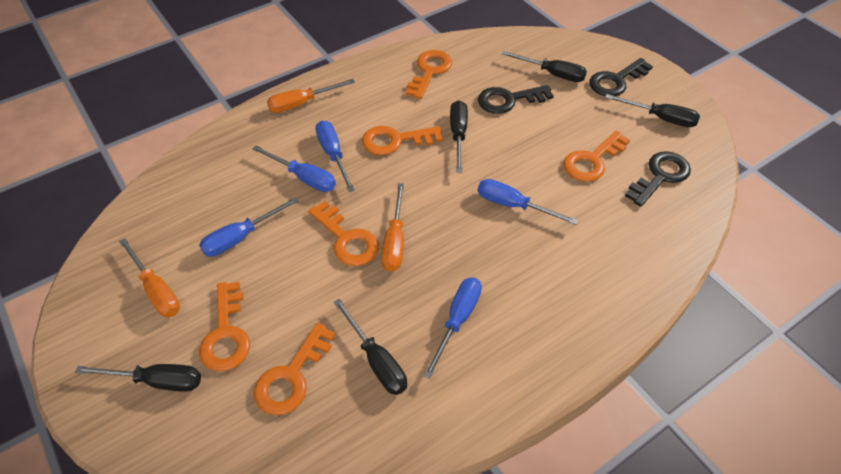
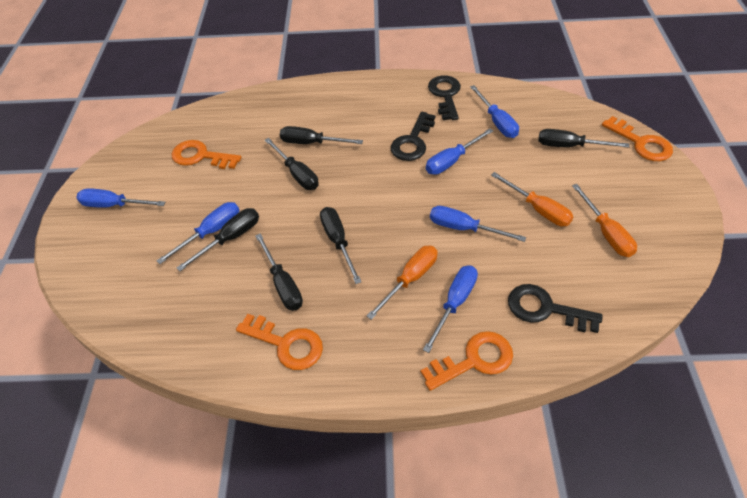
black screwdriver: 5 -> 6
blue screwdriver: 5 -> 6
orange key: 6 -> 4

